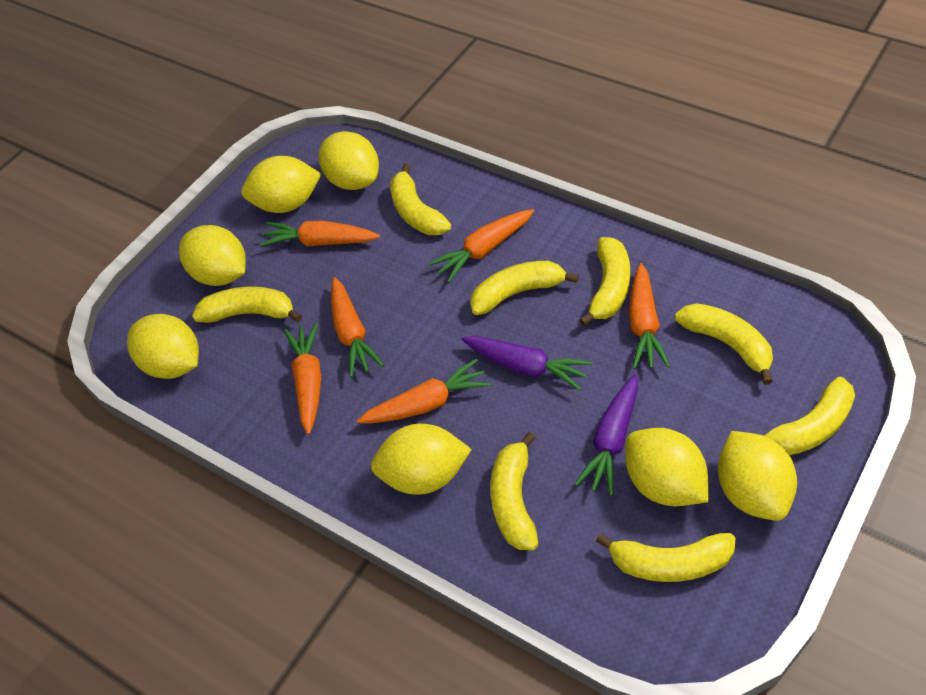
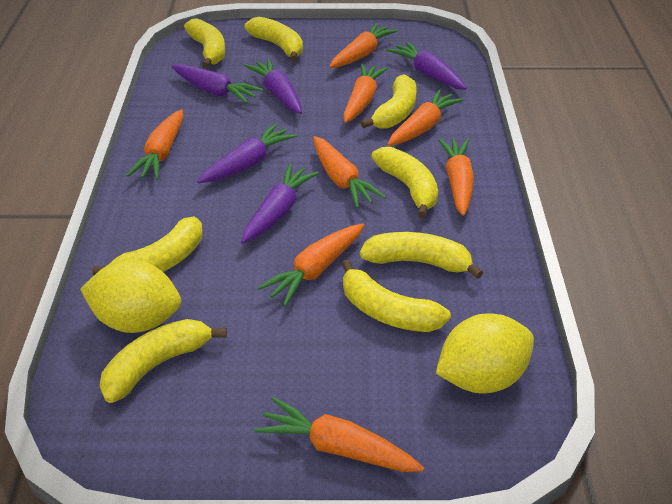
orange carrot: 6 -> 8
purple carrot: 2 -> 5
yellow lemon: 7 -> 2

